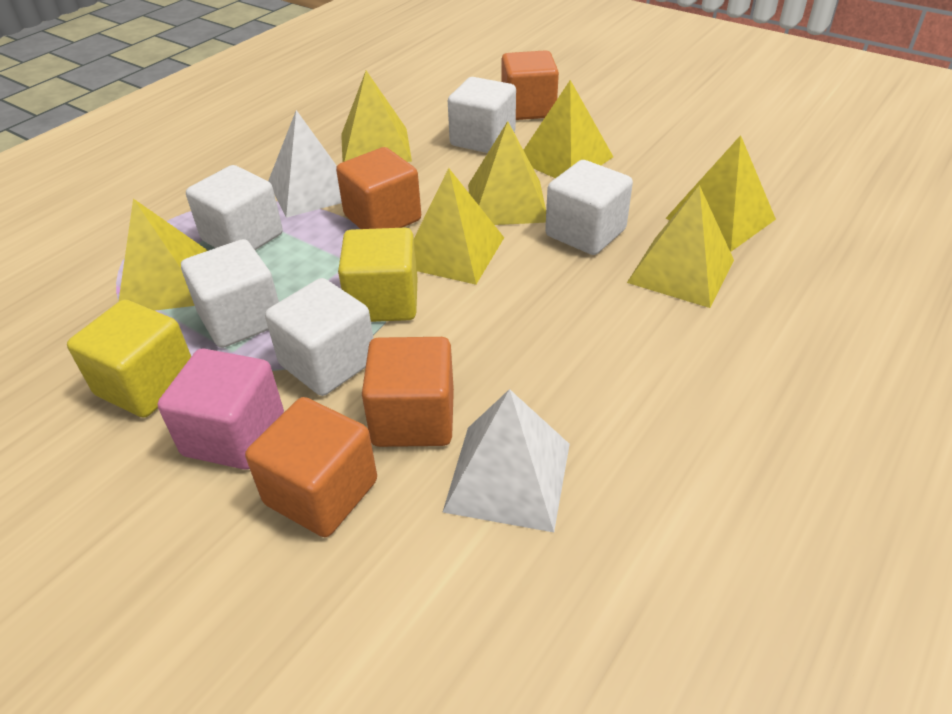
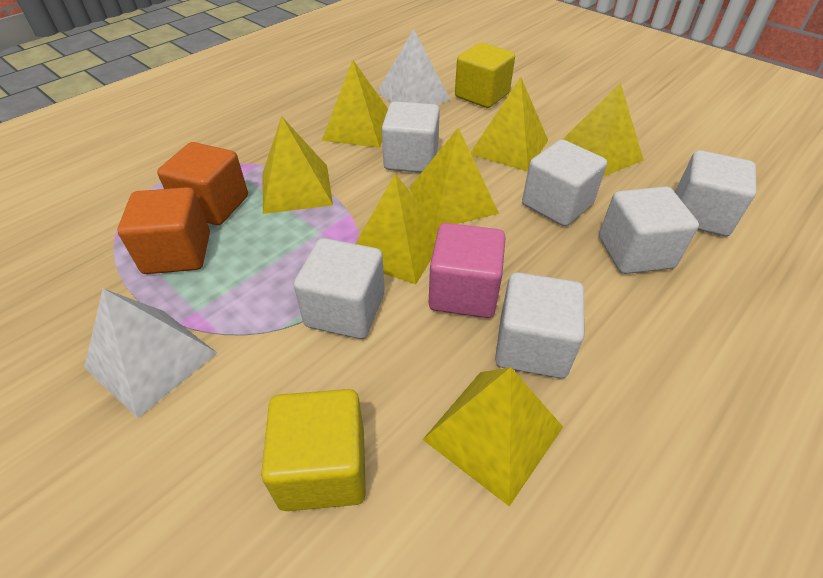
orange cube: 4 -> 2
white cube: 5 -> 6

